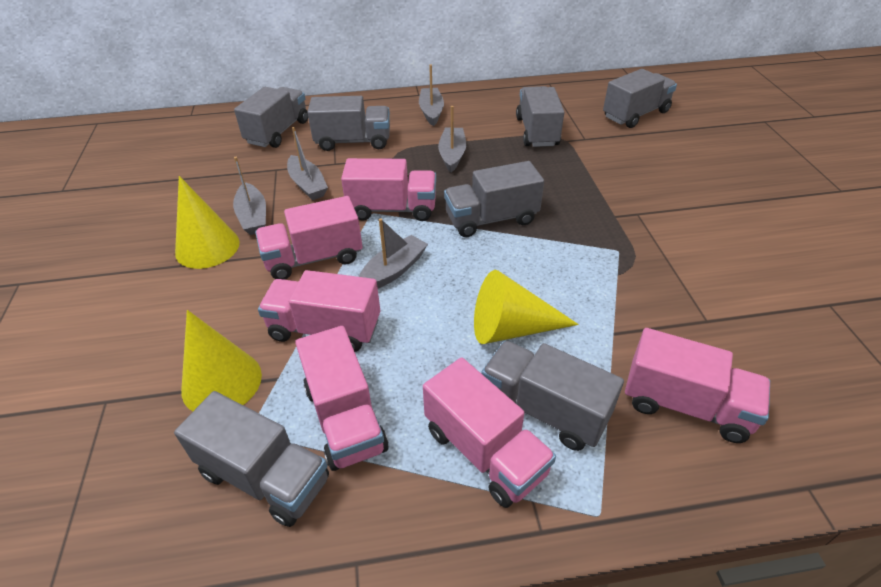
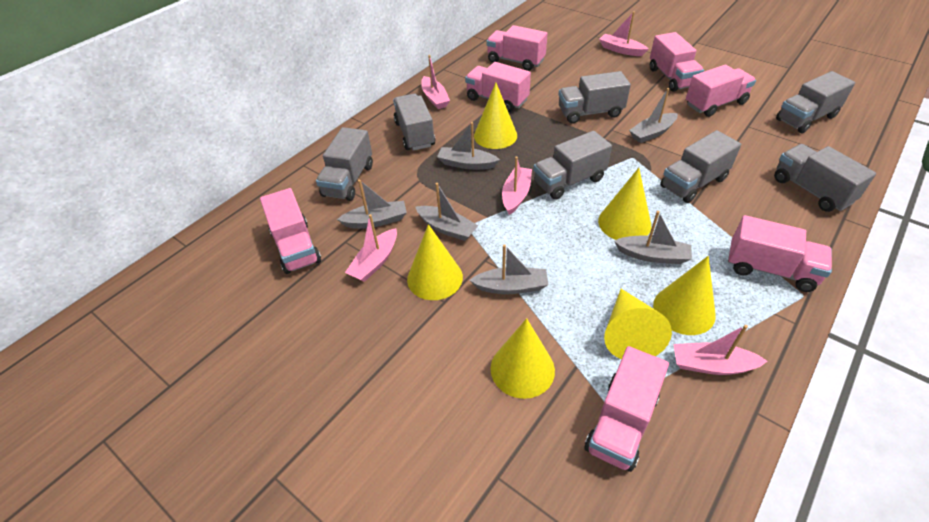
grey boat: 5 -> 6
pink boat: 0 -> 5
pink truck: 6 -> 7
yellow cone: 3 -> 6

